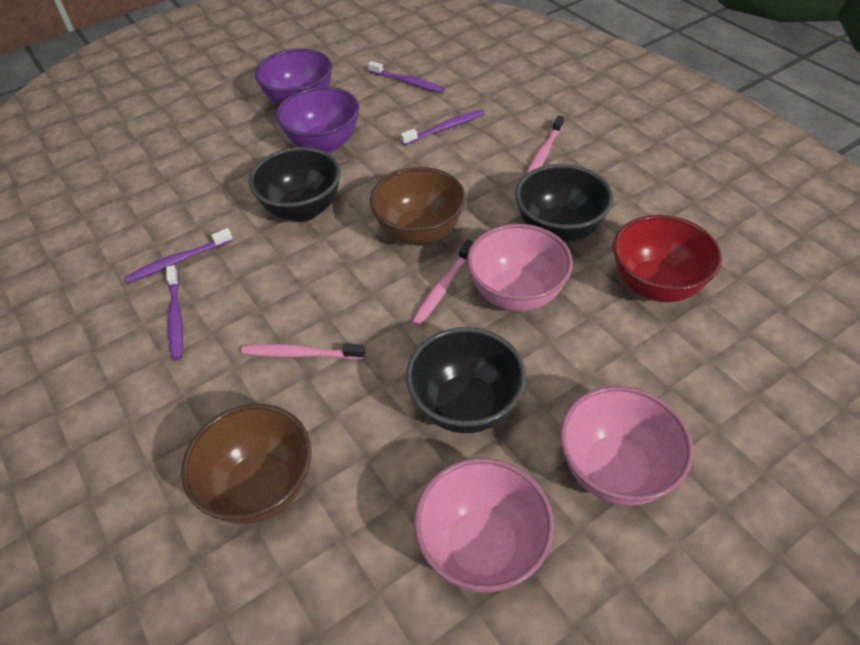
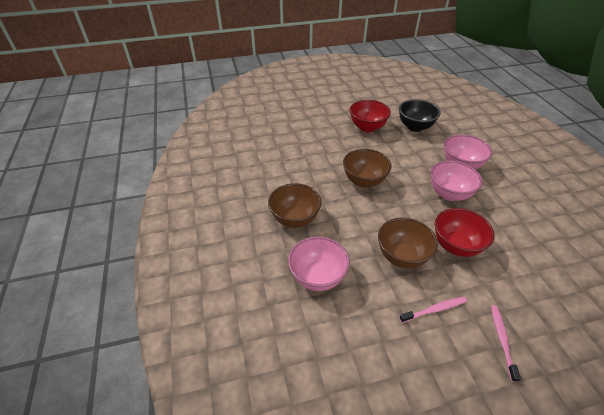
black bowl: 3 -> 1
brown bowl: 2 -> 3
pink toothbrush: 3 -> 2
purple bowl: 2 -> 0
purple toothbrush: 4 -> 0
red bowl: 1 -> 2

